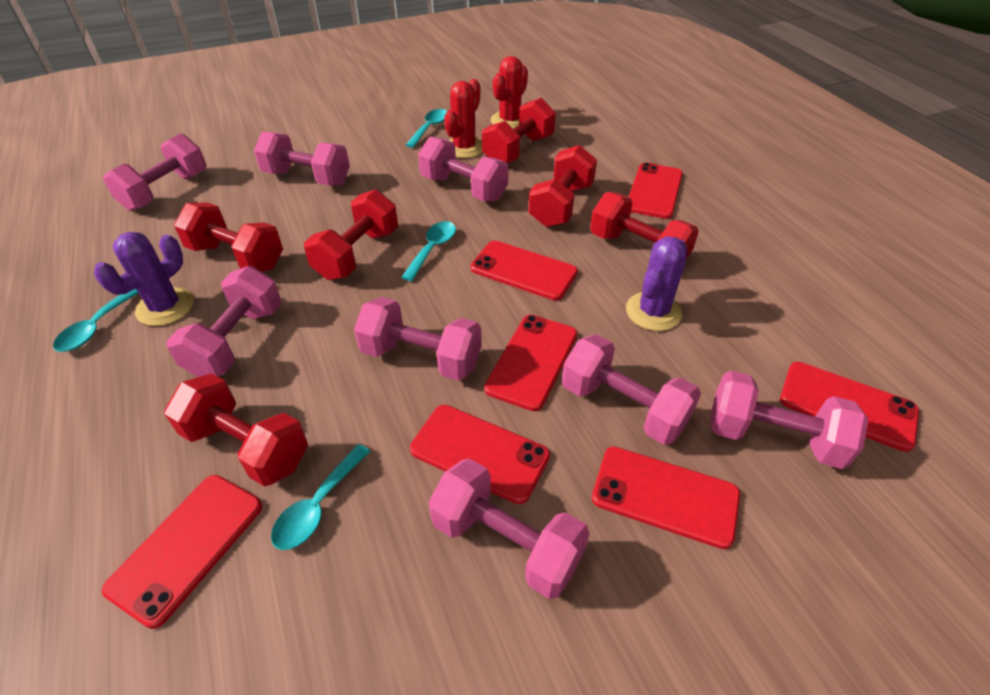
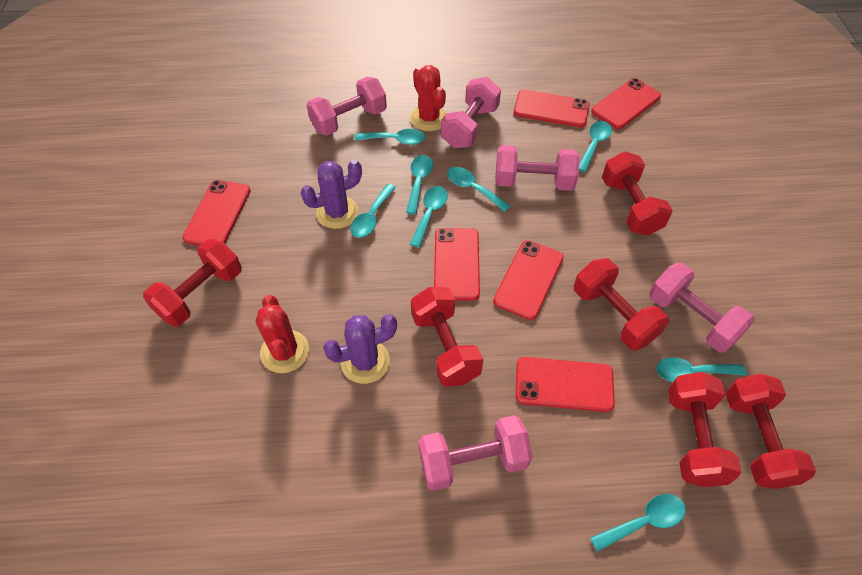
pink dumbbell: 8 -> 5
red phone: 7 -> 6
turquoise spoon: 4 -> 8

